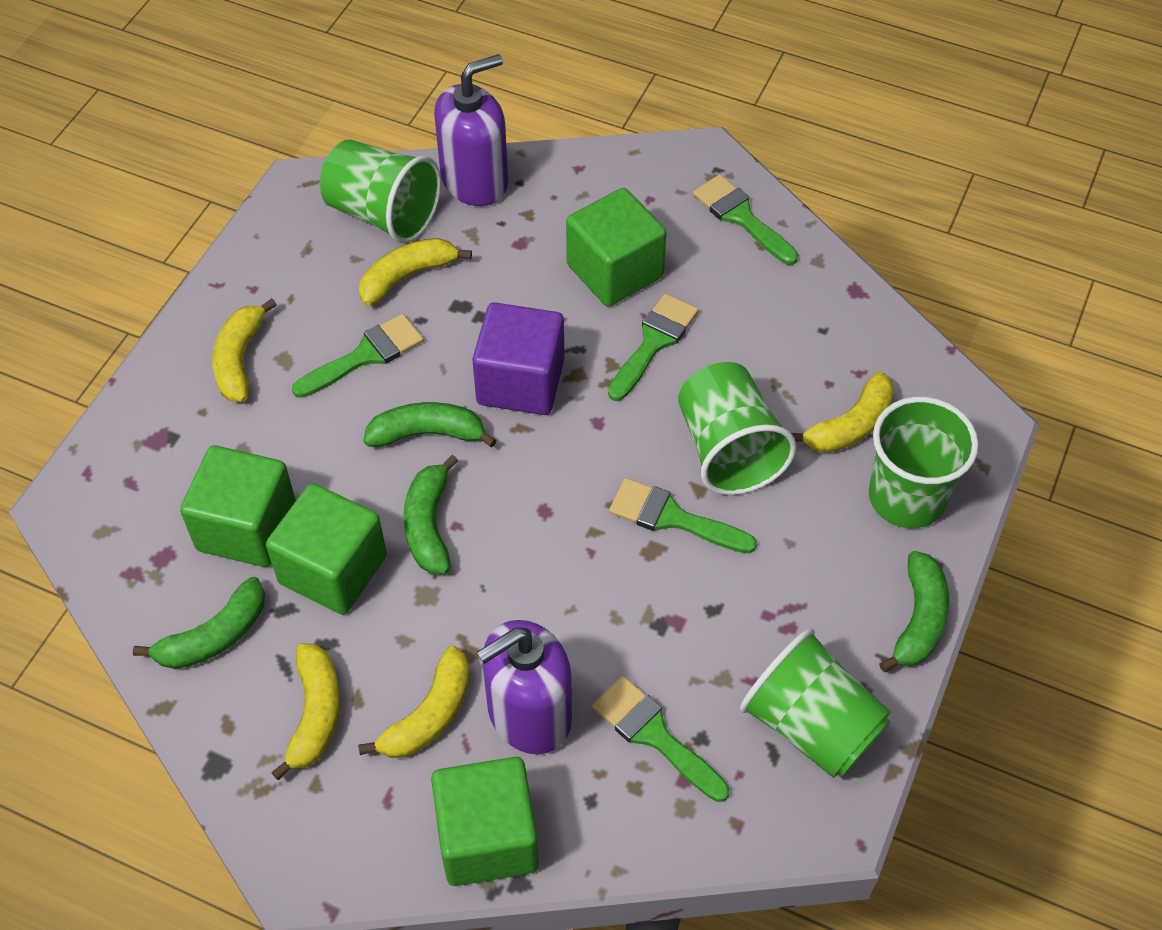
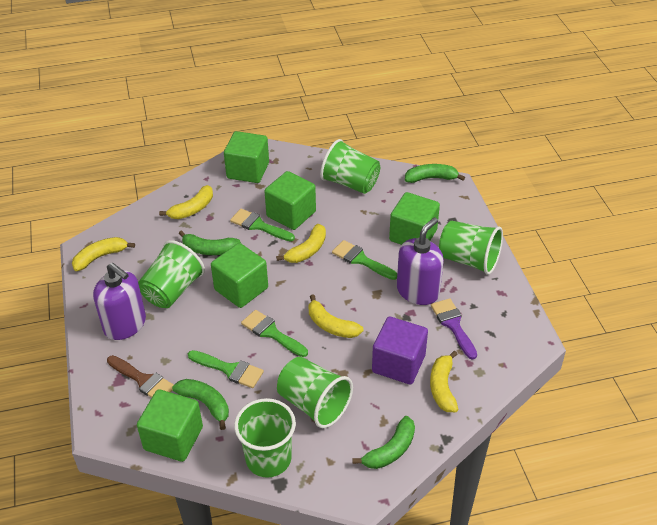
brown brush: 0 -> 1
green brush: 5 -> 4
green cube: 4 -> 5
green cup: 4 -> 5
purple brush: 0 -> 1

